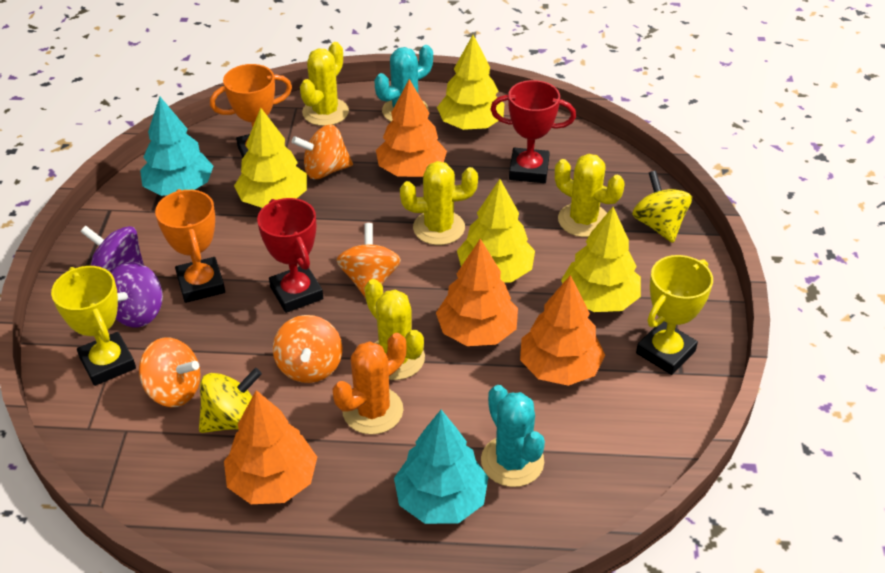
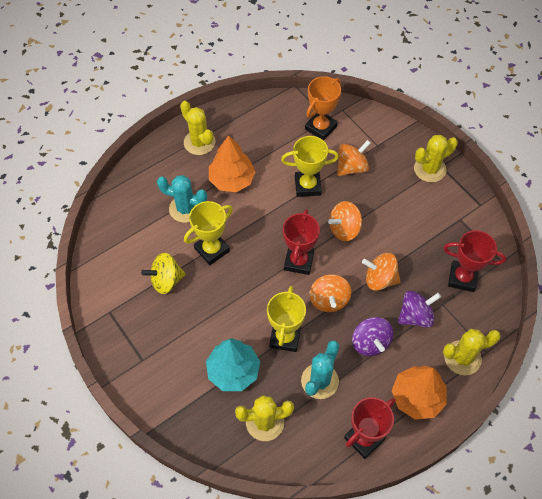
orange cactus: 1 -> 0
orange tree: 4 -> 2
orange trophy: 2 -> 1
red trophy: 2 -> 3
turquoise tree: 2 -> 1
yellow spinning top: 2 -> 1
yellow tree: 4 -> 0
yellow trophy: 2 -> 3

